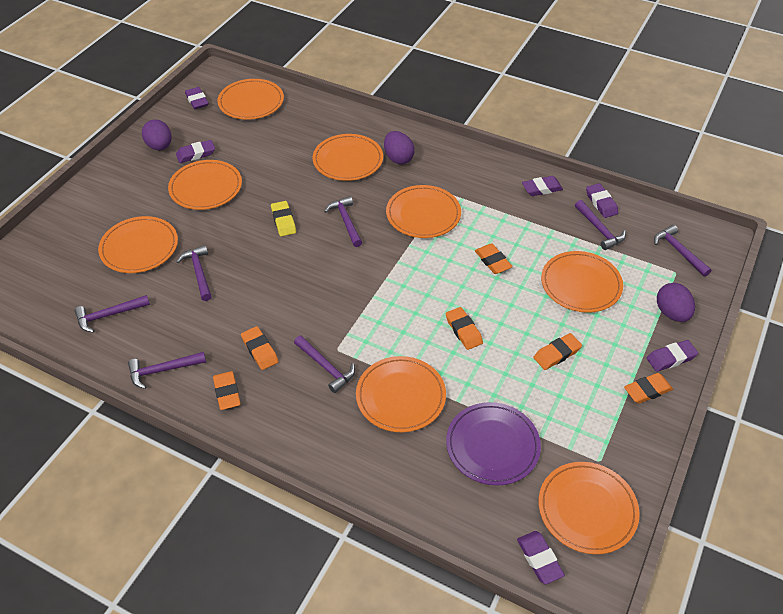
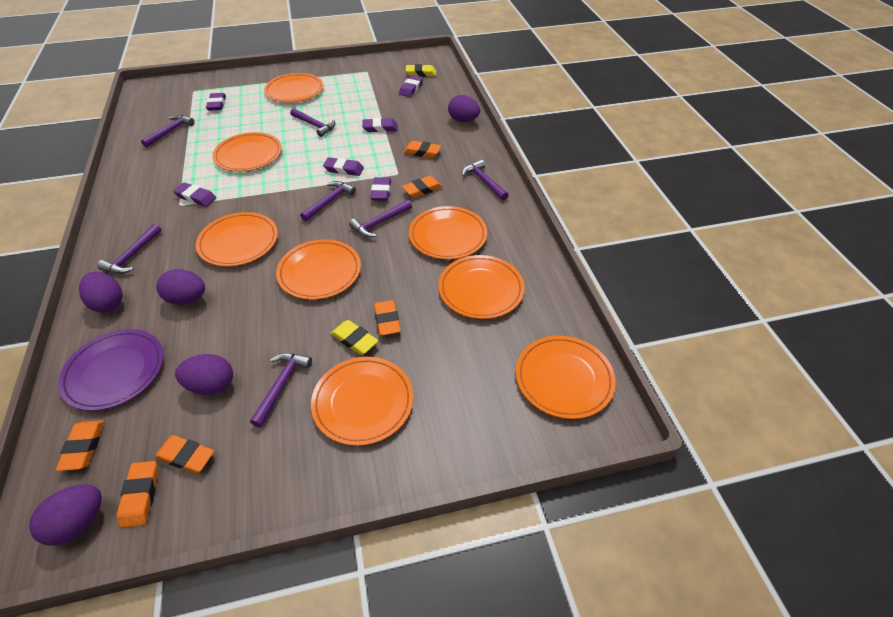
purple egg: 3 -> 5
yellow eraser: 1 -> 2

